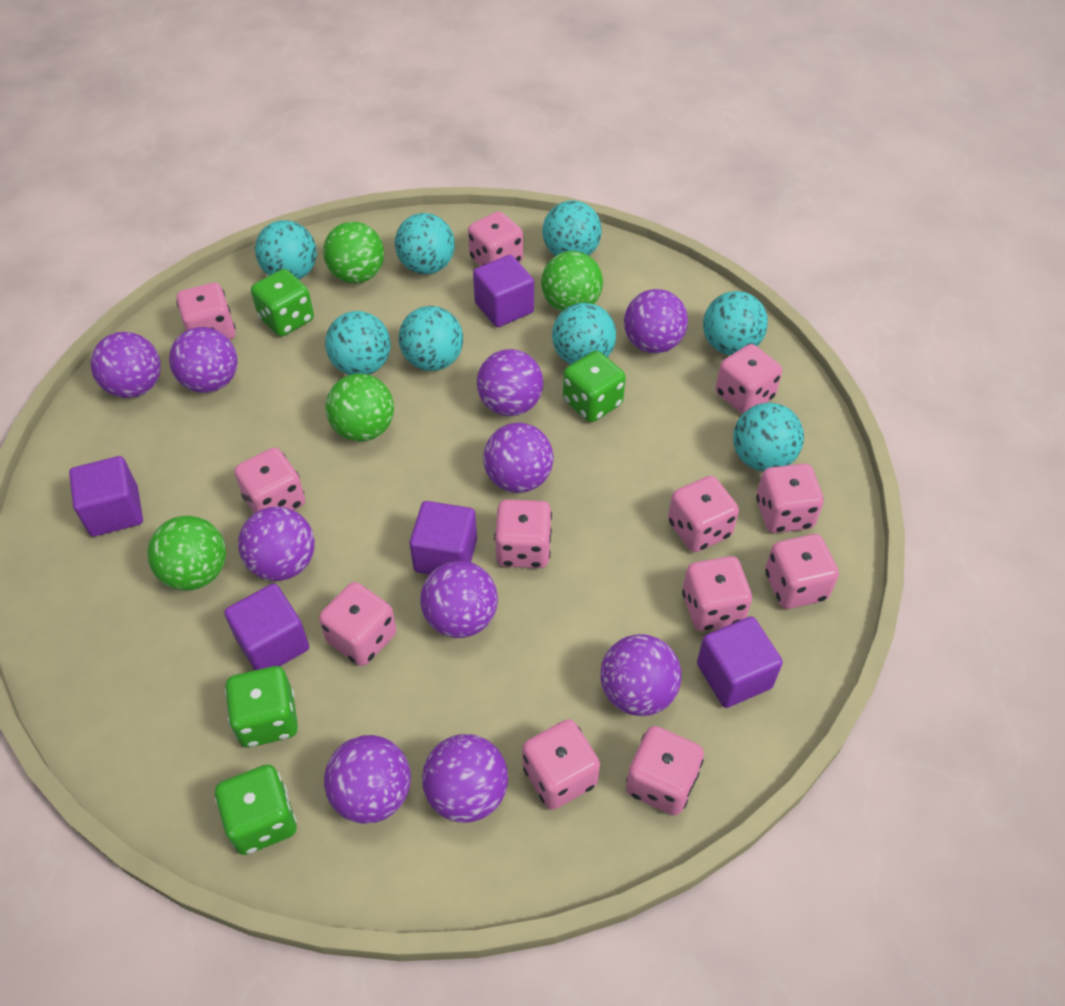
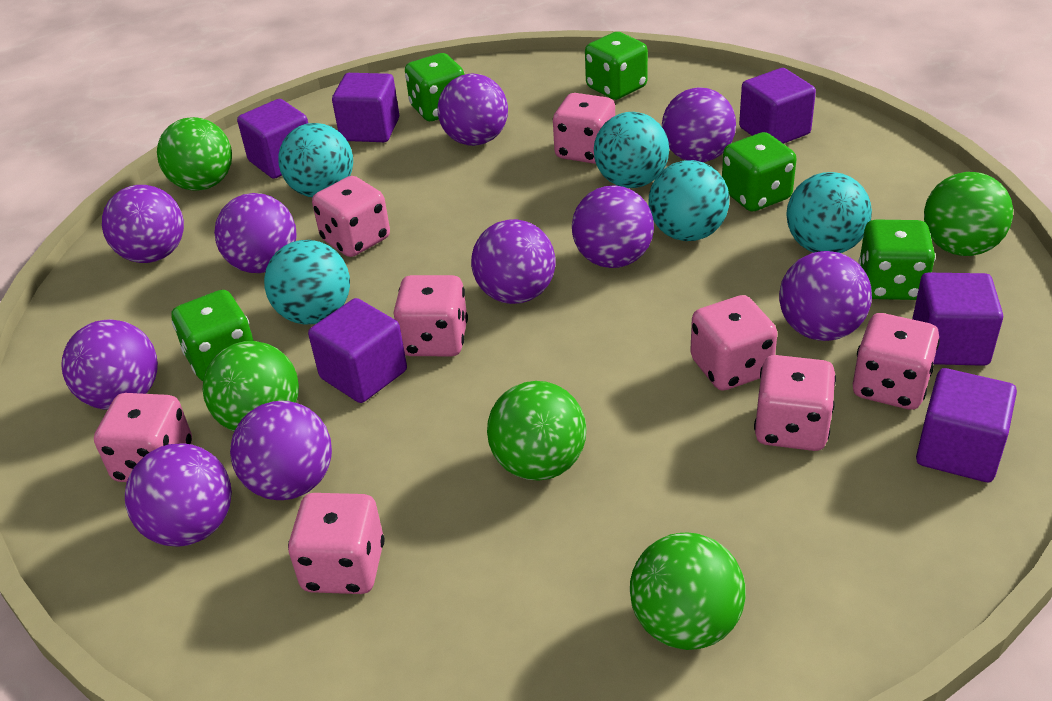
green ball: 4 -> 5
green dice: 4 -> 5
pink dice: 12 -> 8
purple cube: 5 -> 6
turquoise ball: 8 -> 5

